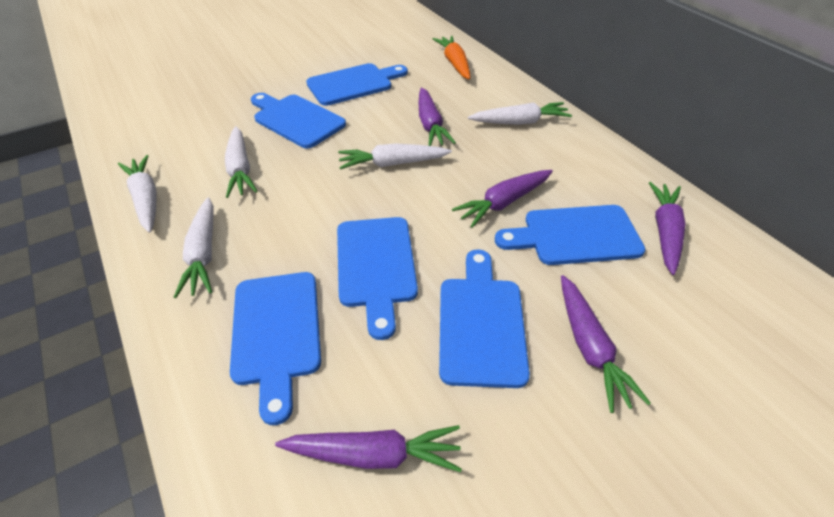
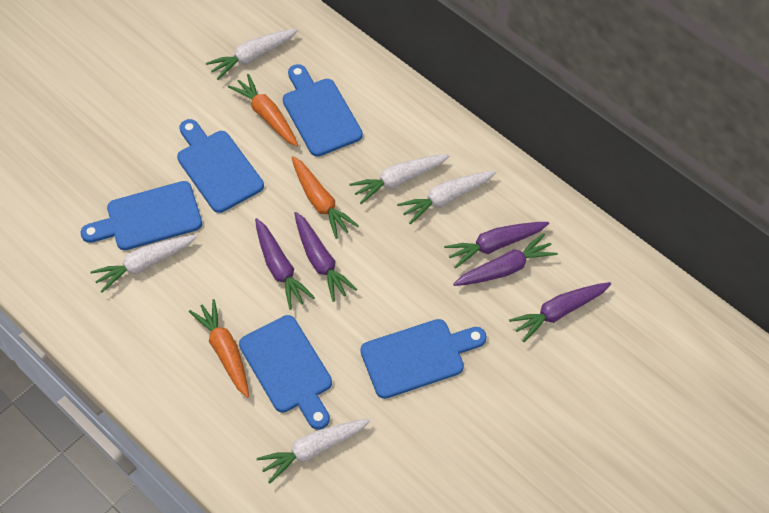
blue cutting board: 6 -> 5
orange carrot: 1 -> 3

